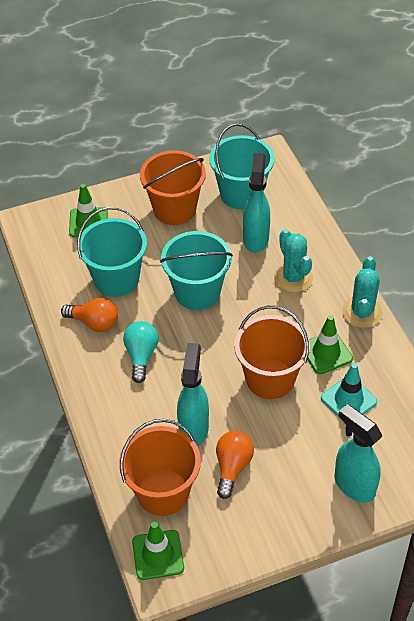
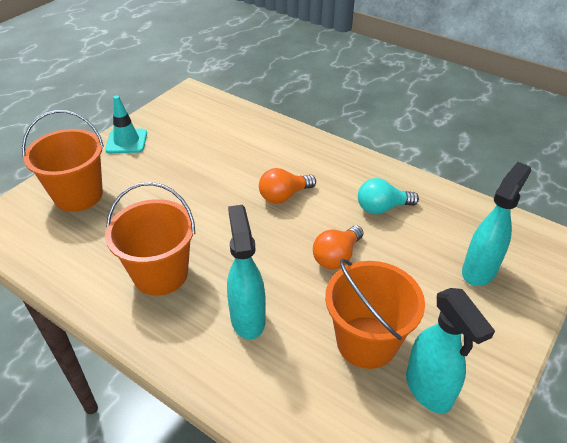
green traffic cone: 3 -> 0
turquoise bucket: 3 -> 0
turquoise cactus: 2 -> 0

